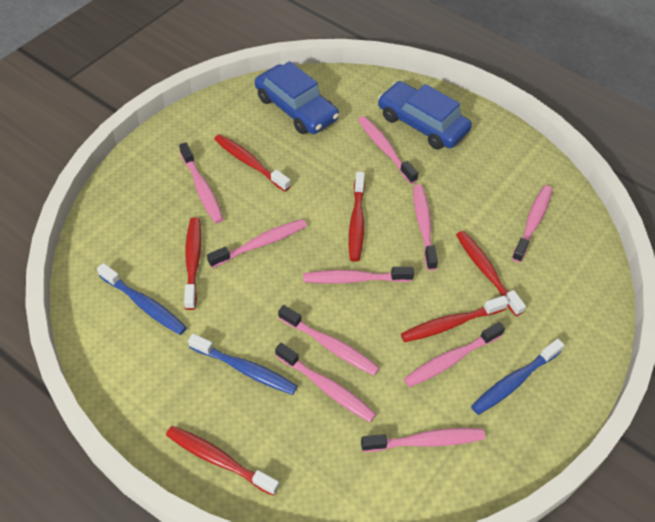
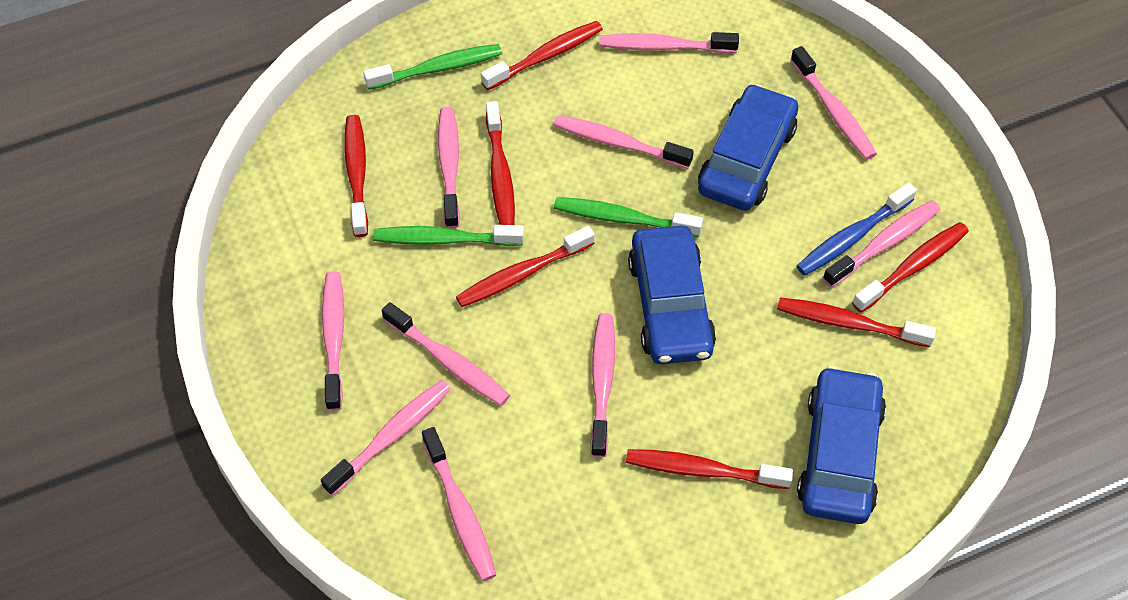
blue car: 2 -> 3
blue toothbrush: 3 -> 1
green toothbrush: 0 -> 3
red toothbrush: 6 -> 7

